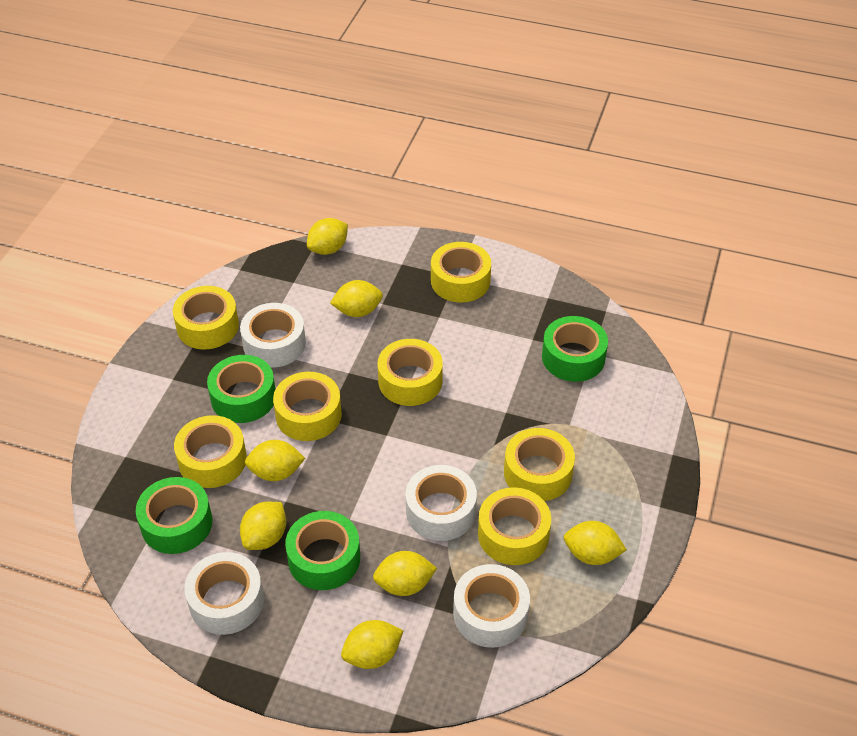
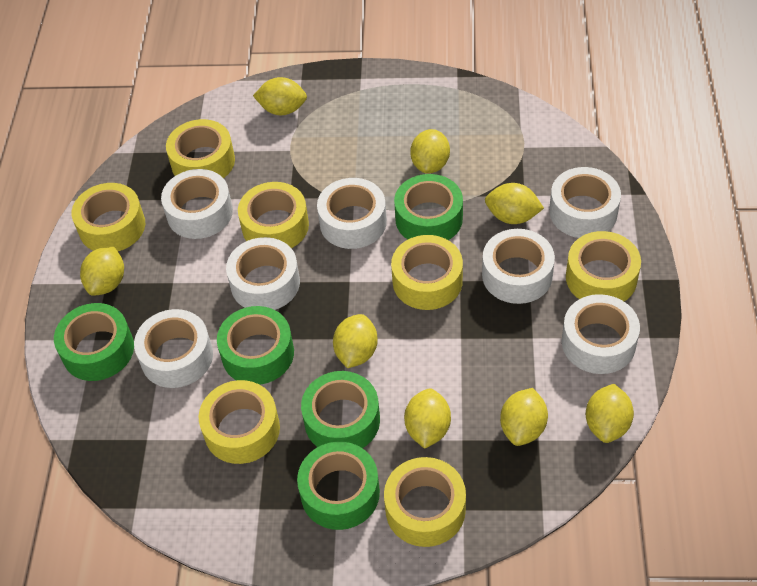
green tape: 4 -> 5
white tape: 4 -> 7
yellow lemon: 7 -> 8

